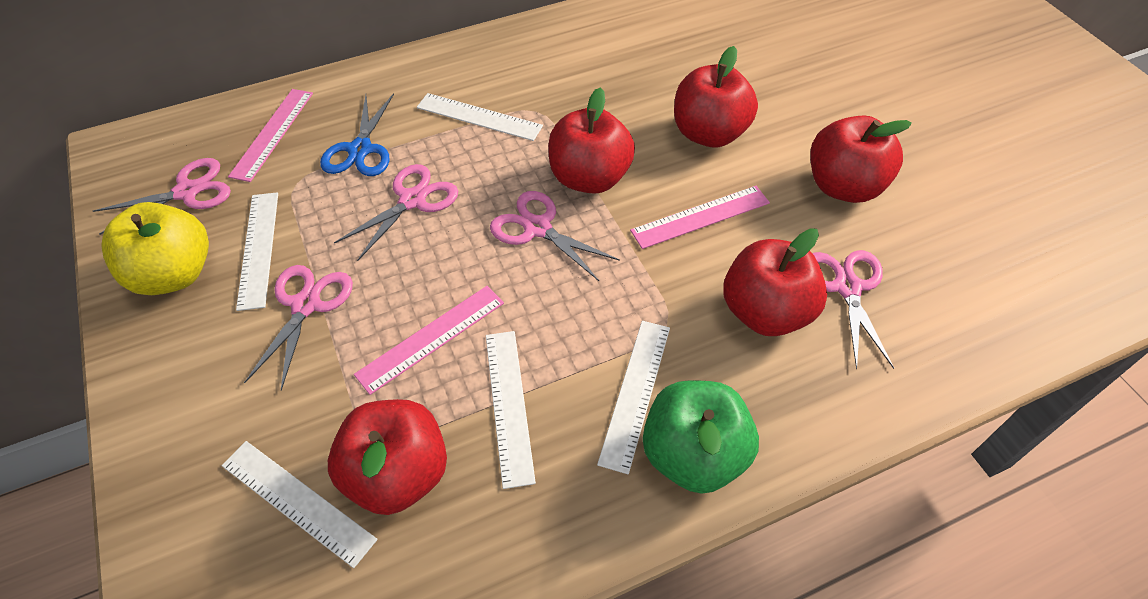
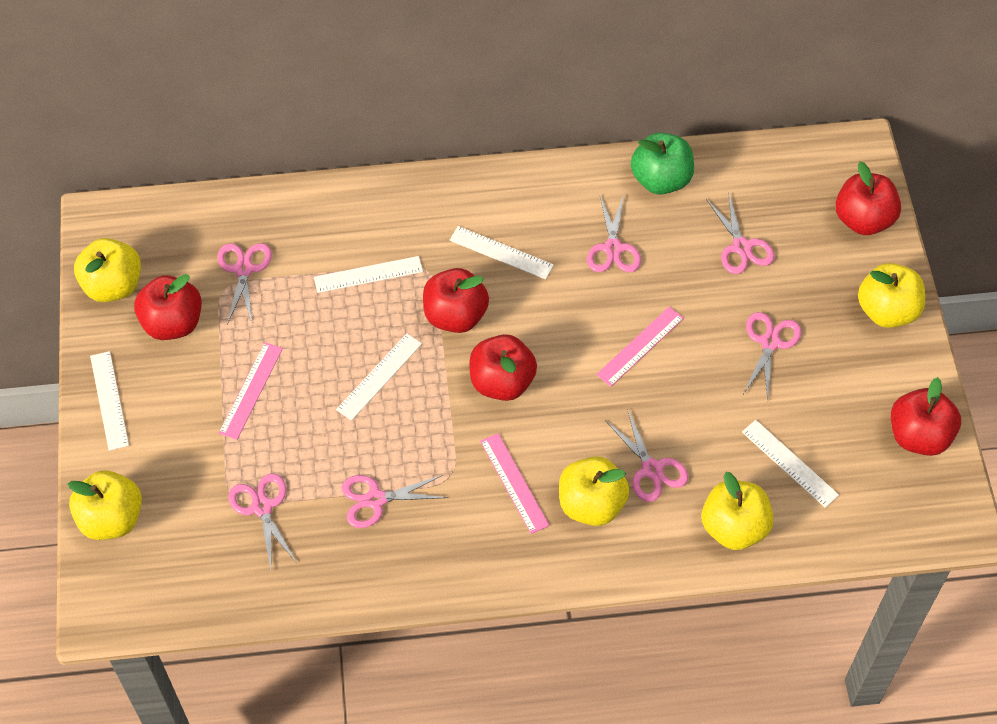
blue scissors: 1 -> 0
pink scissors: 5 -> 7
yellow apple: 1 -> 5

